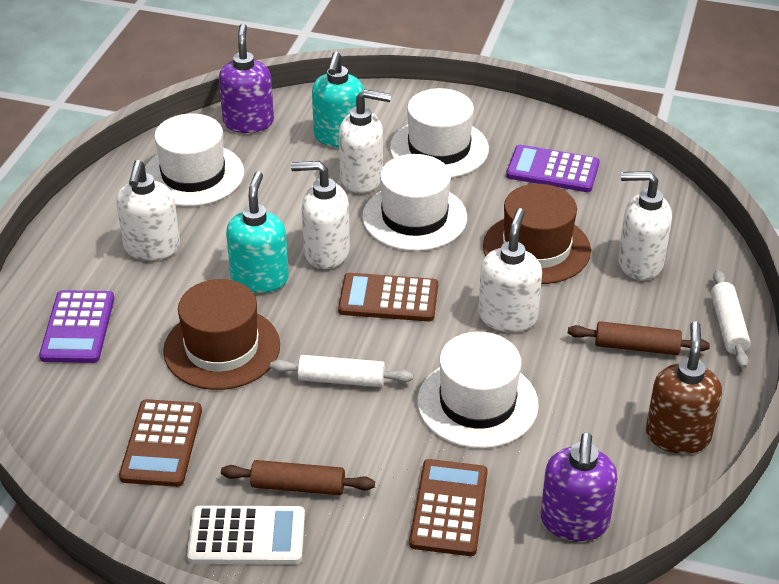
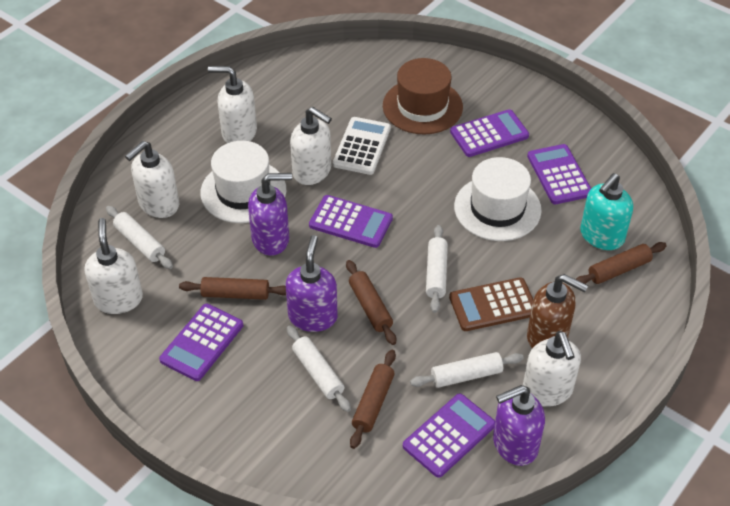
brown calculator: 3 -> 1
brown hat: 2 -> 1
brown rolling pin: 2 -> 4
purple calculator: 2 -> 5
purple soap dispenser: 2 -> 3
turquoise soap dispenser: 2 -> 1
white hat: 4 -> 2
white rolling pin: 2 -> 4

